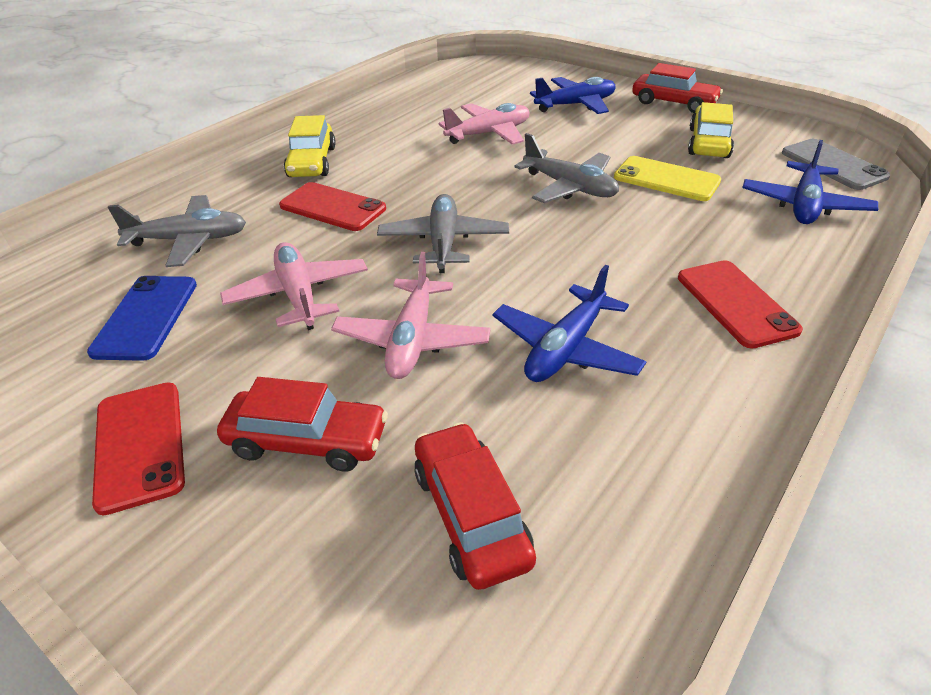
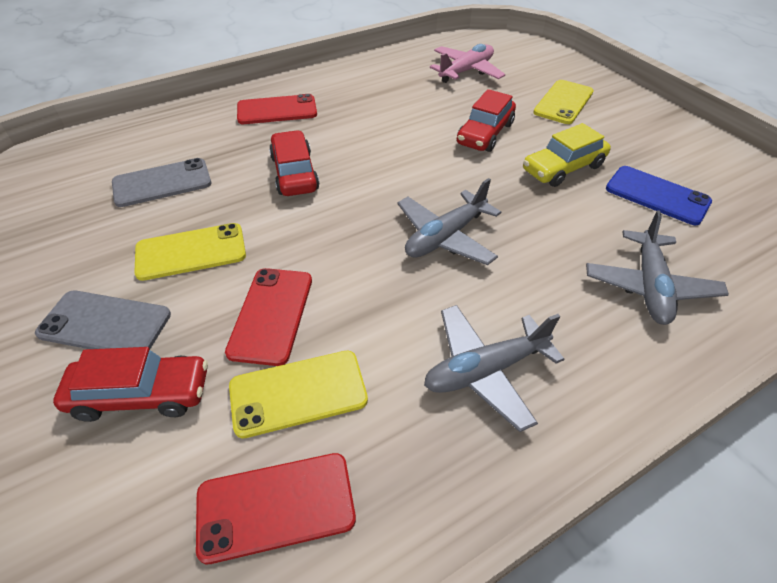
blue plane: 3 -> 0
grey phone: 1 -> 2
pink plane: 3 -> 1
yellow car: 2 -> 1
yellow phone: 1 -> 3

